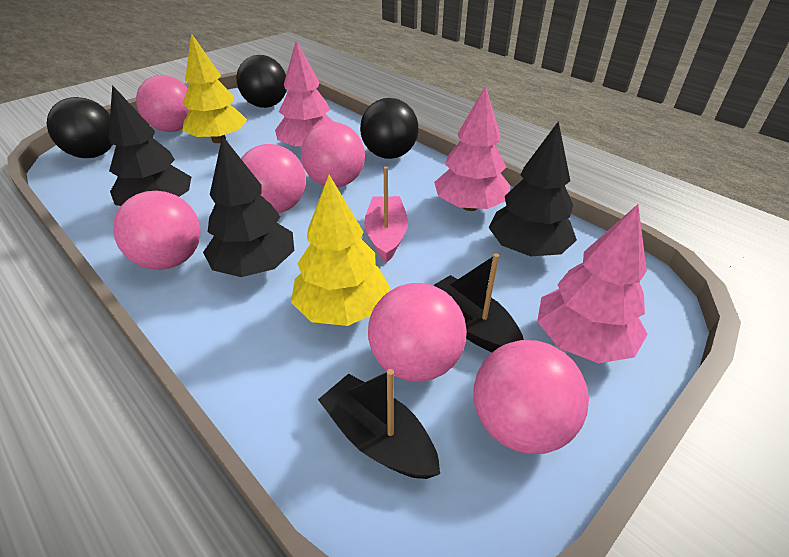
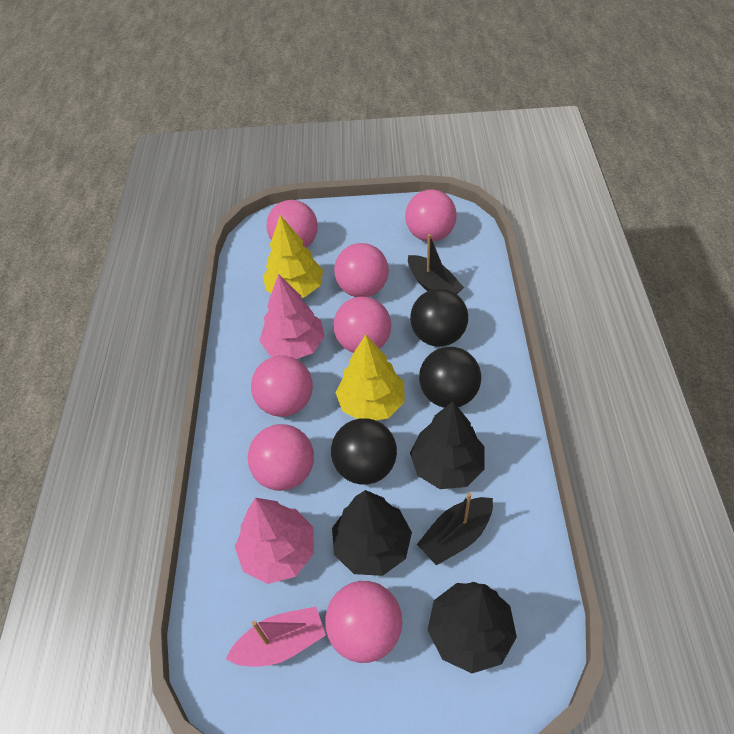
pink ball: 6 -> 7
pink tree: 3 -> 2

